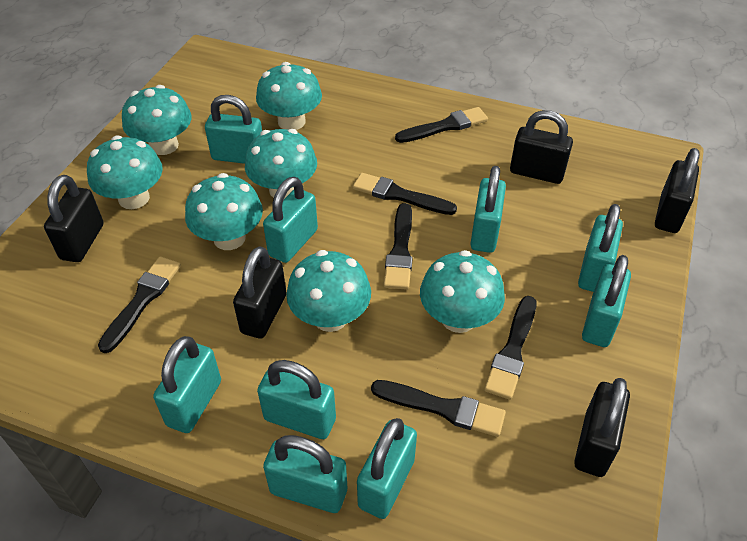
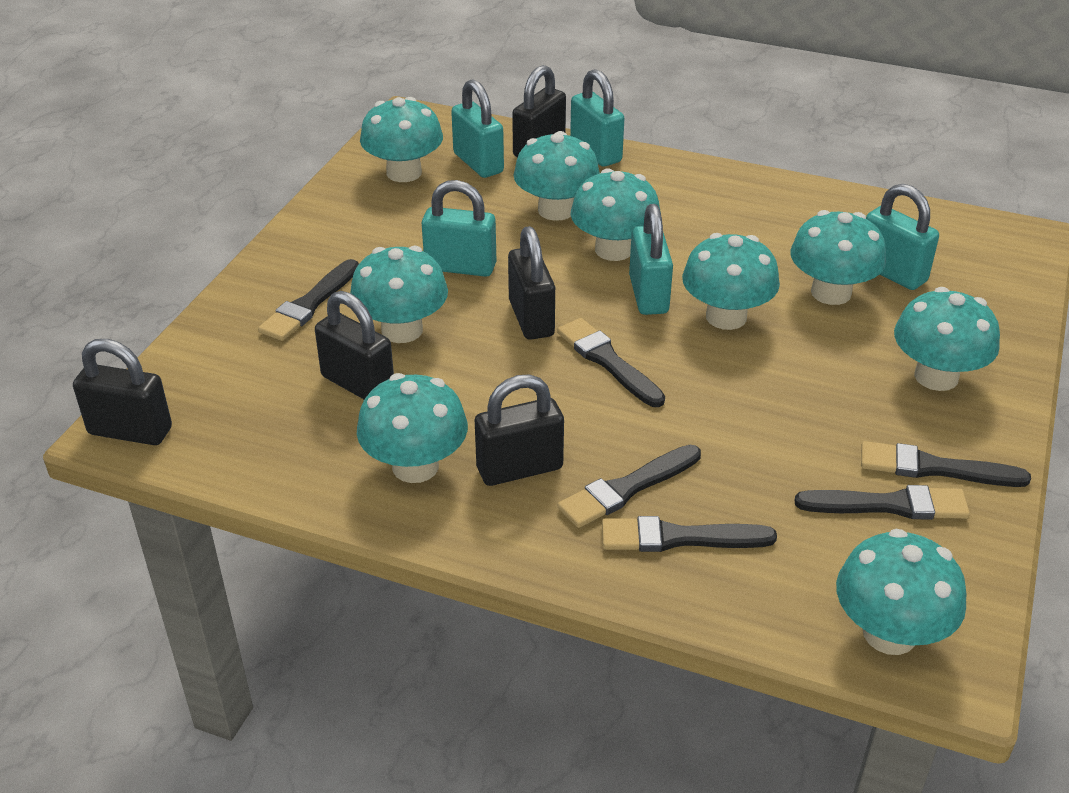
turquoise mushroom: 7 -> 9
turquoise padlock: 9 -> 5

